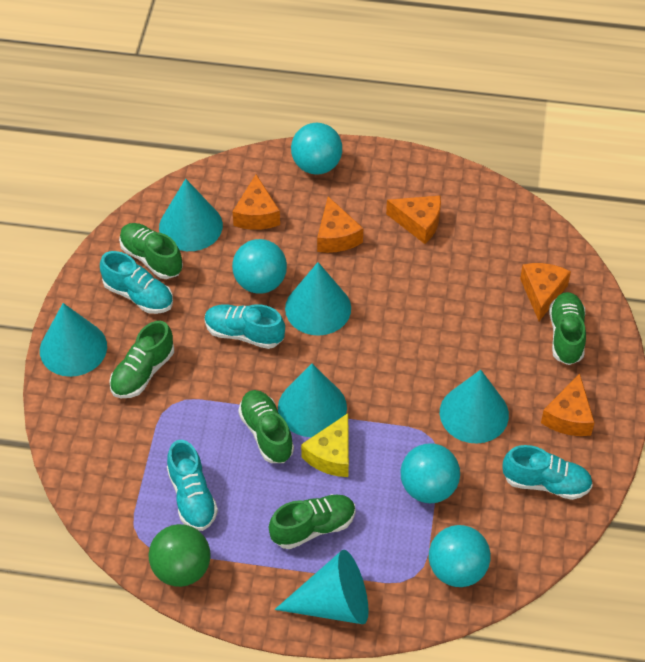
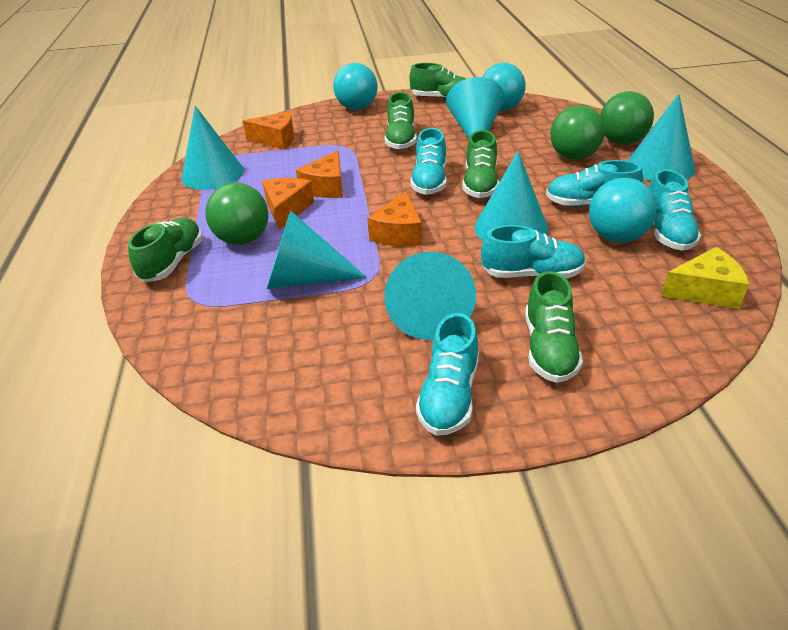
green ball: 1 -> 3
orange cheese: 5 -> 4
turquoise ball: 4 -> 3
turquoise shoe: 4 -> 5

